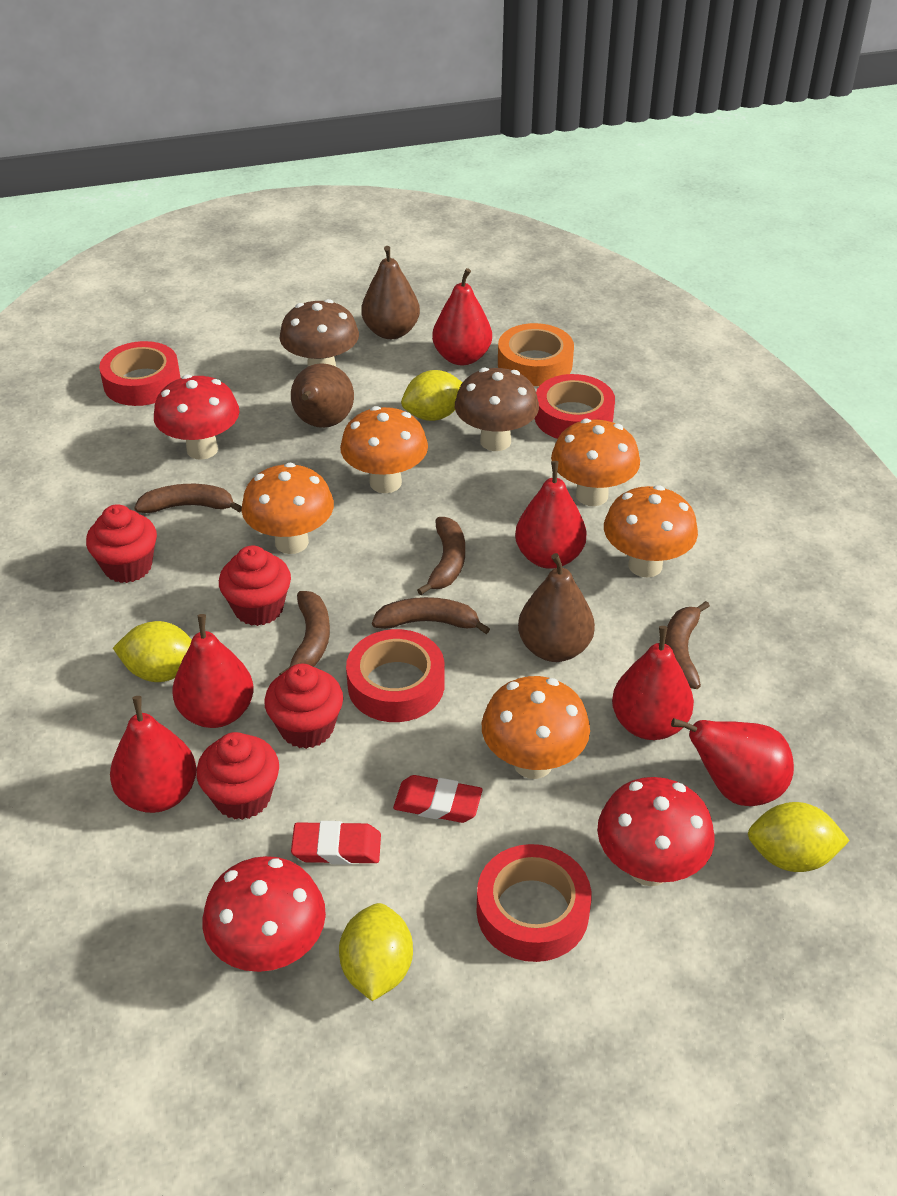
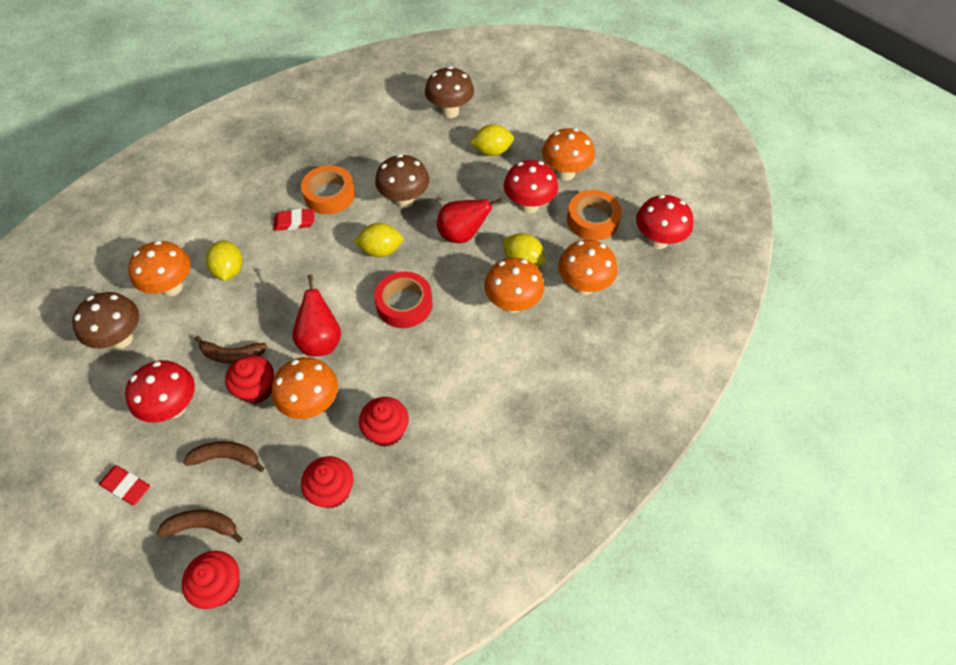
brown banana: 5 -> 3
brown mushroom: 2 -> 3
brown pear: 3 -> 0
orange tape: 1 -> 2
red pear: 6 -> 2
red tape: 4 -> 1

